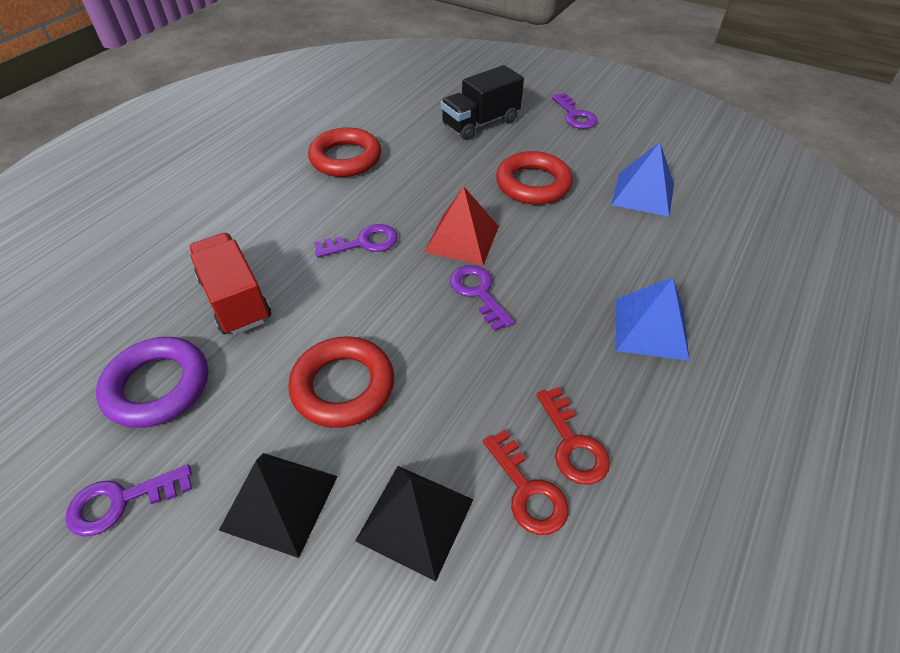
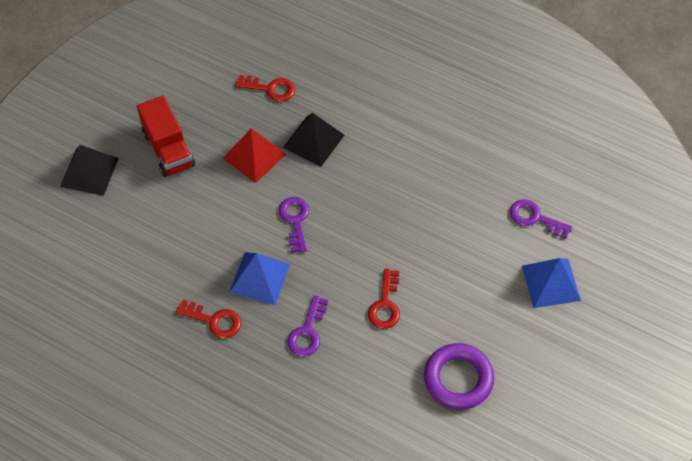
black truck: 1 -> 0
purple key: 4 -> 3
red key: 2 -> 3
red ring: 3 -> 0

